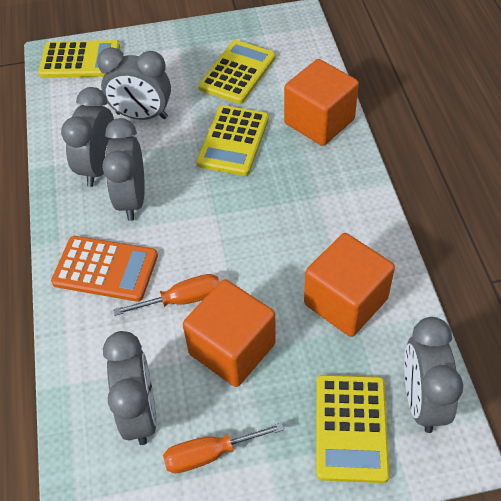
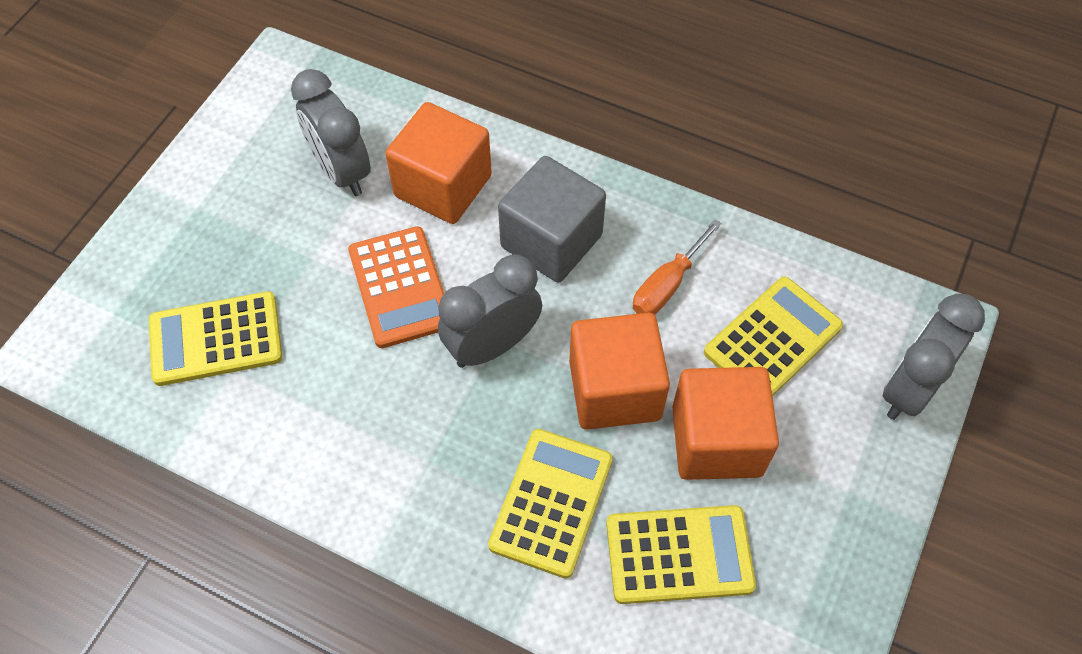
grey clock: 5 -> 3
grey cube: 0 -> 1
orange screwdriver: 2 -> 1

